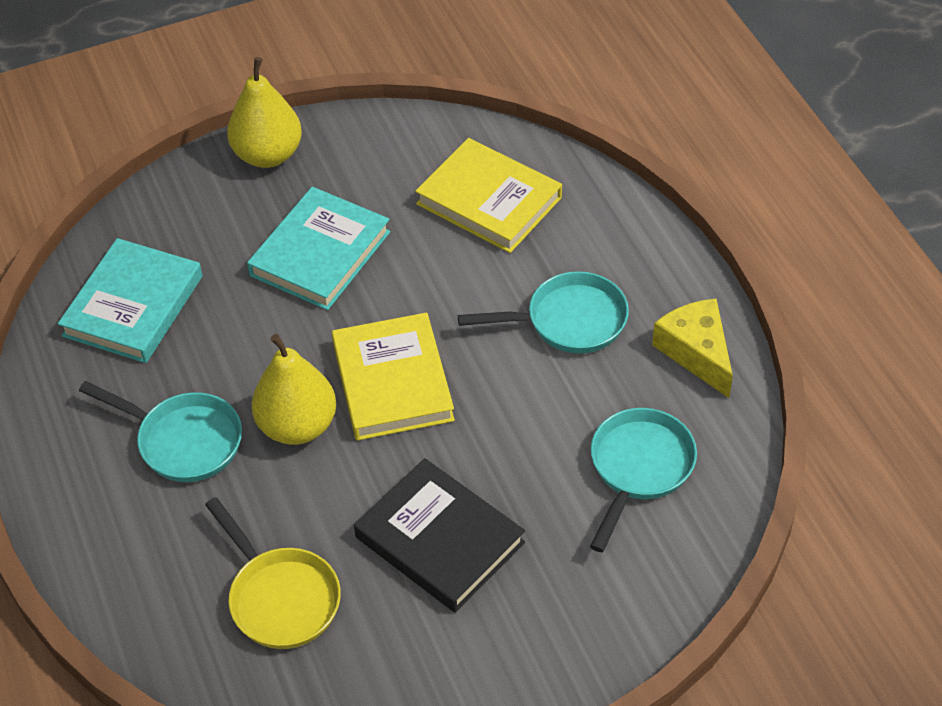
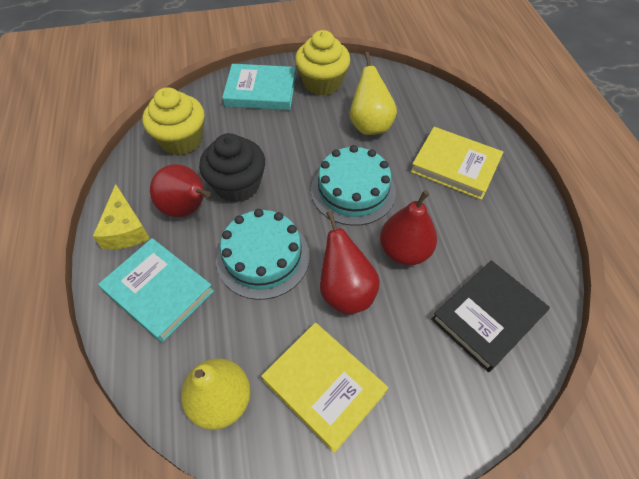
black cupcake: 0 -> 1
red pear: 0 -> 3
turquoise cake: 0 -> 2
turquoise pan: 3 -> 0
yellow cupcake: 0 -> 2
yellow pan: 1 -> 0

